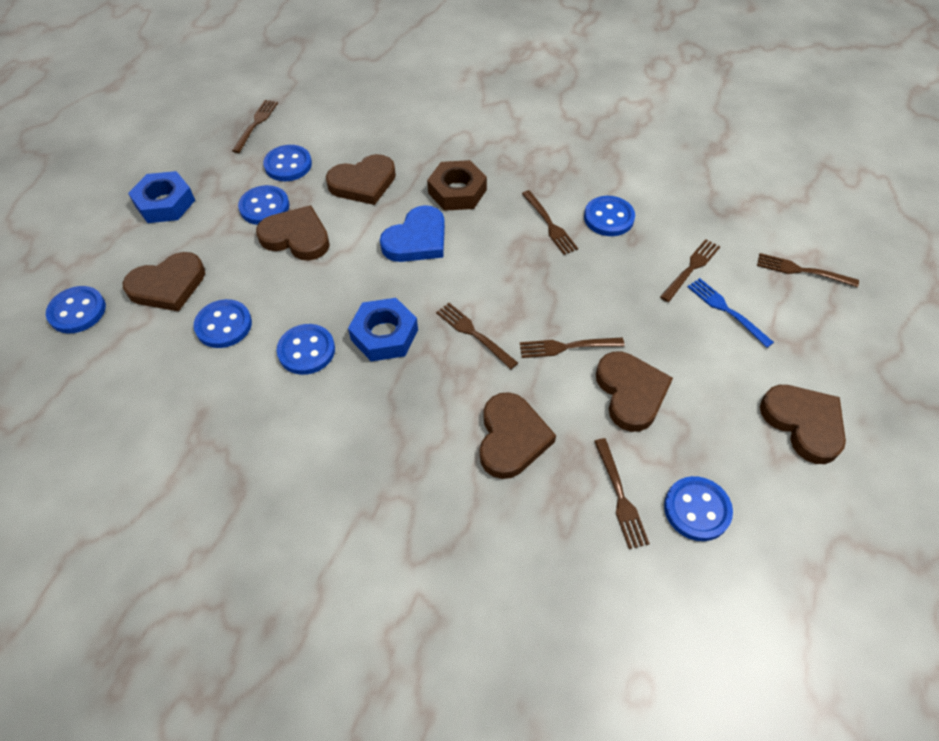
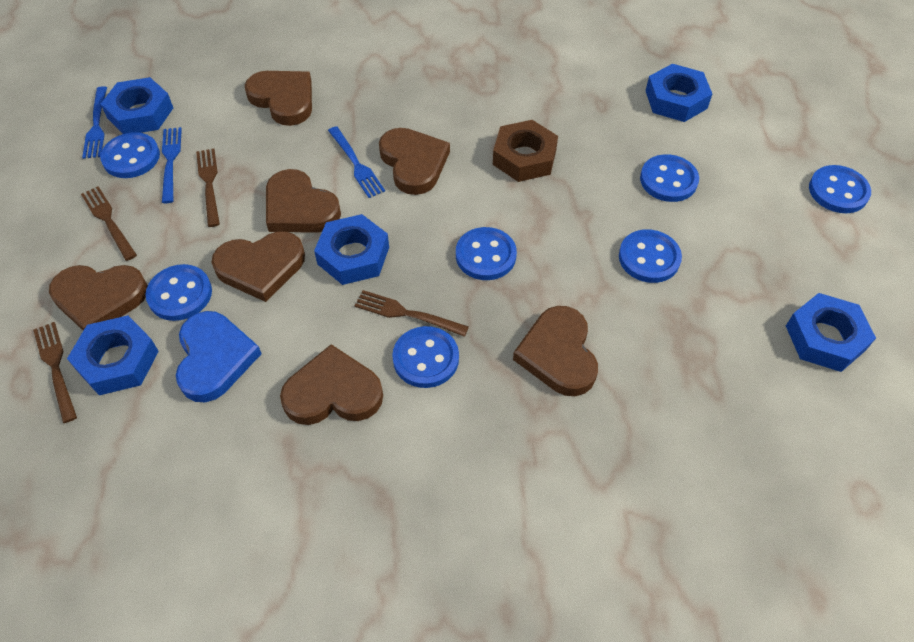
blue fork: 1 -> 3
blue nut: 2 -> 5
brown fork: 7 -> 4
brown heart: 6 -> 7

